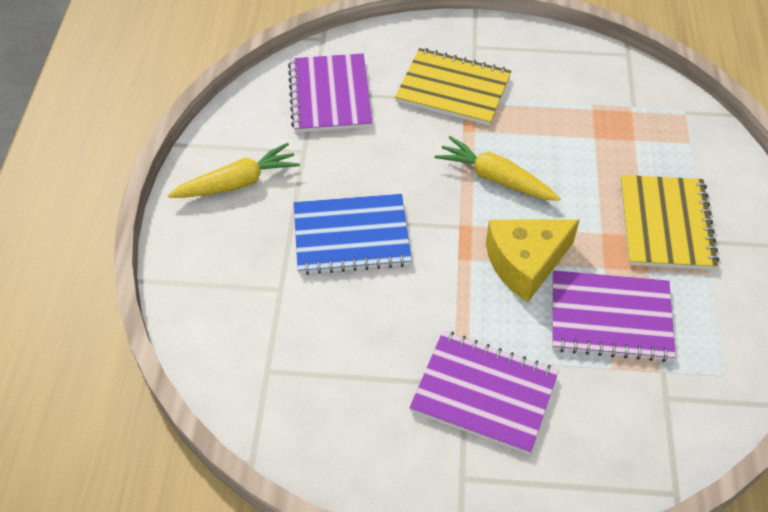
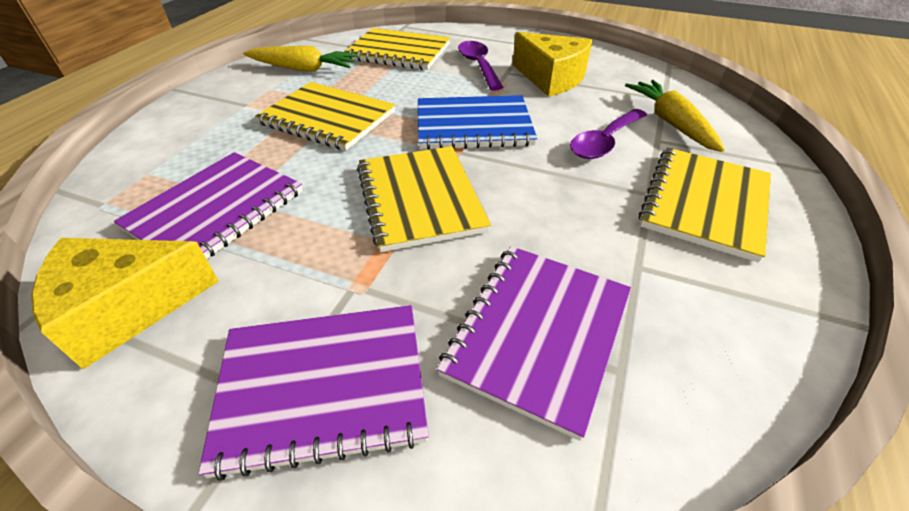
purple spoon: 0 -> 2
yellow cheese: 1 -> 2
yellow notebook: 2 -> 4

